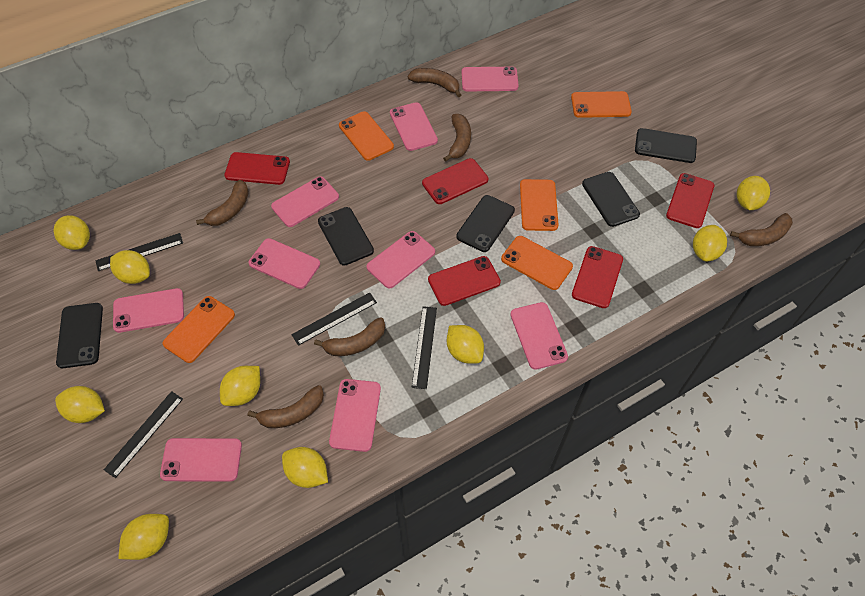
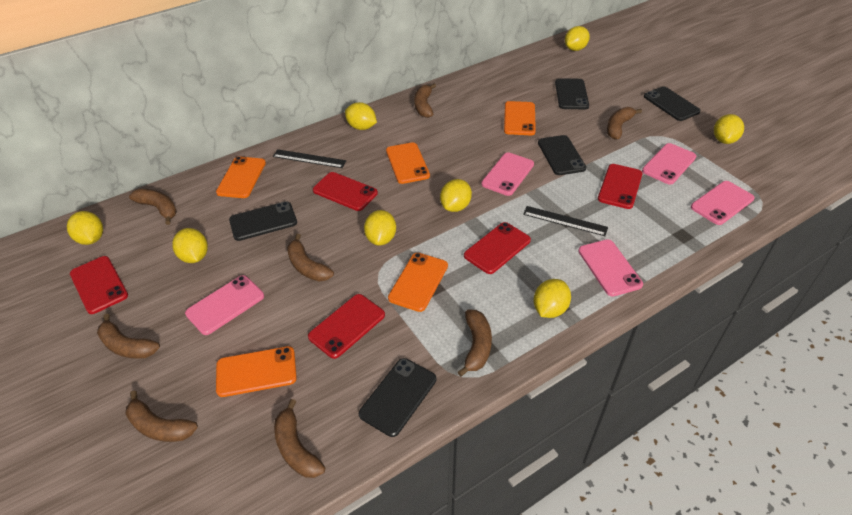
black ruler: 4 -> 2
brown banana: 6 -> 8
pink phone: 9 -> 5
yellow lemon: 9 -> 8

